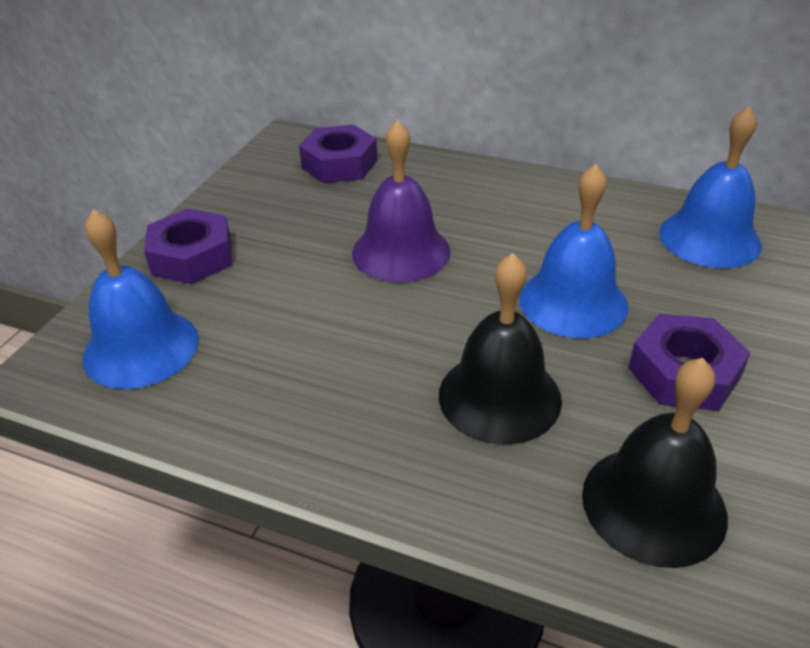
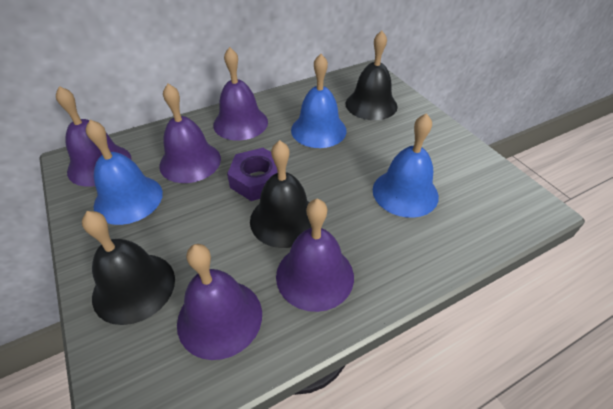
black bell: 2 -> 3
purple bell: 1 -> 5
purple nut: 3 -> 1

